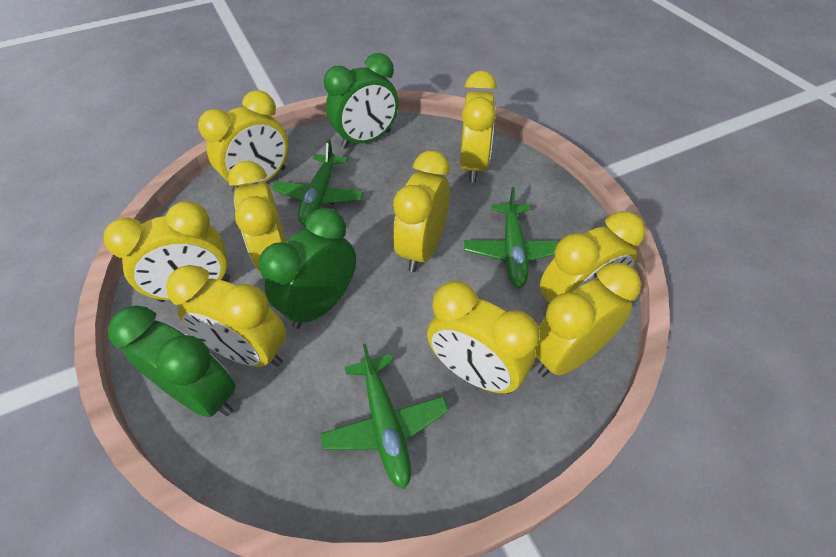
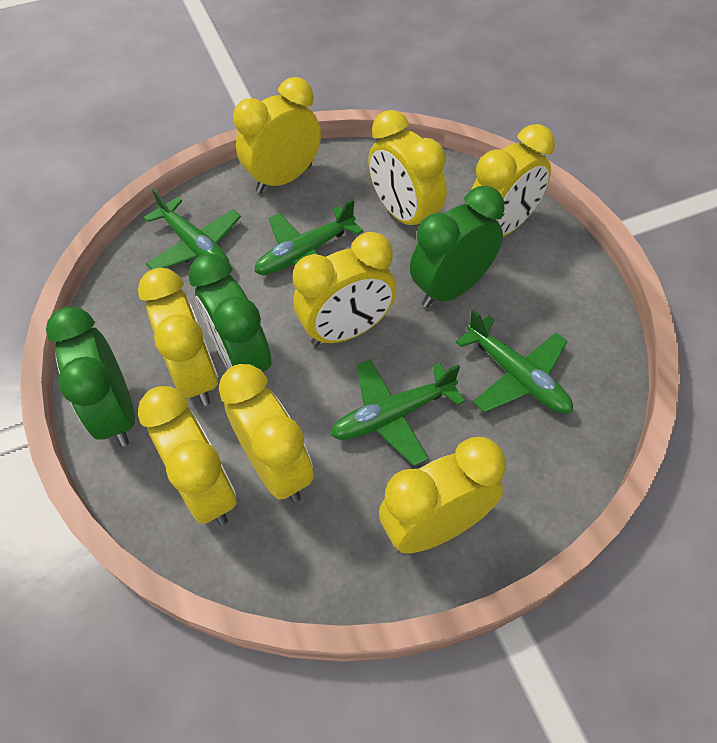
green plane: 3 -> 4
yellow clock: 9 -> 8

